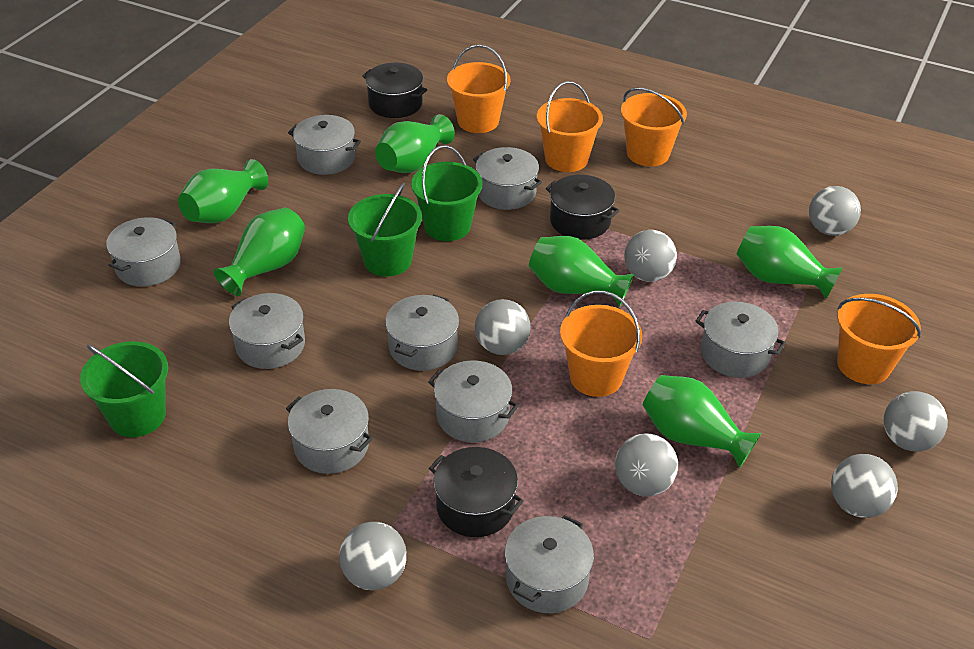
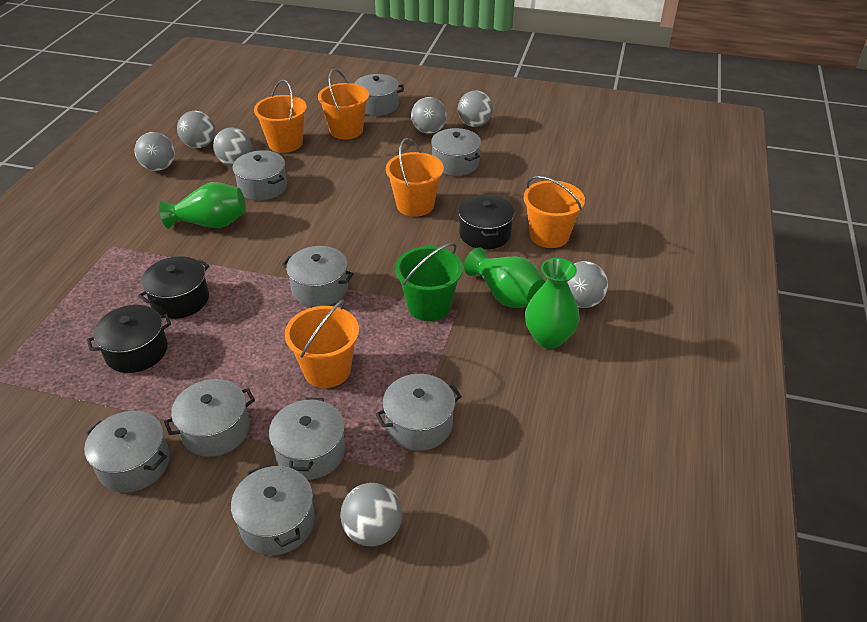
green bucket: 3 -> 1
green vase: 6 -> 3

